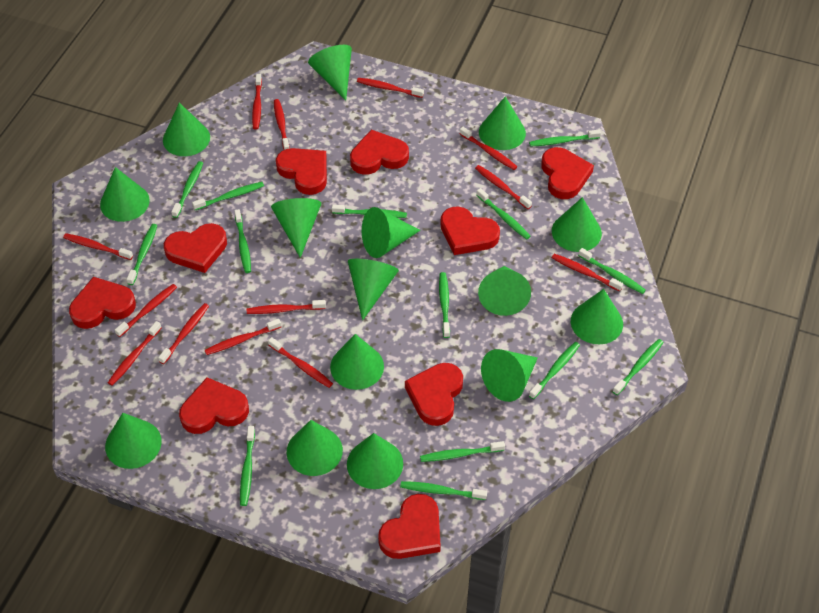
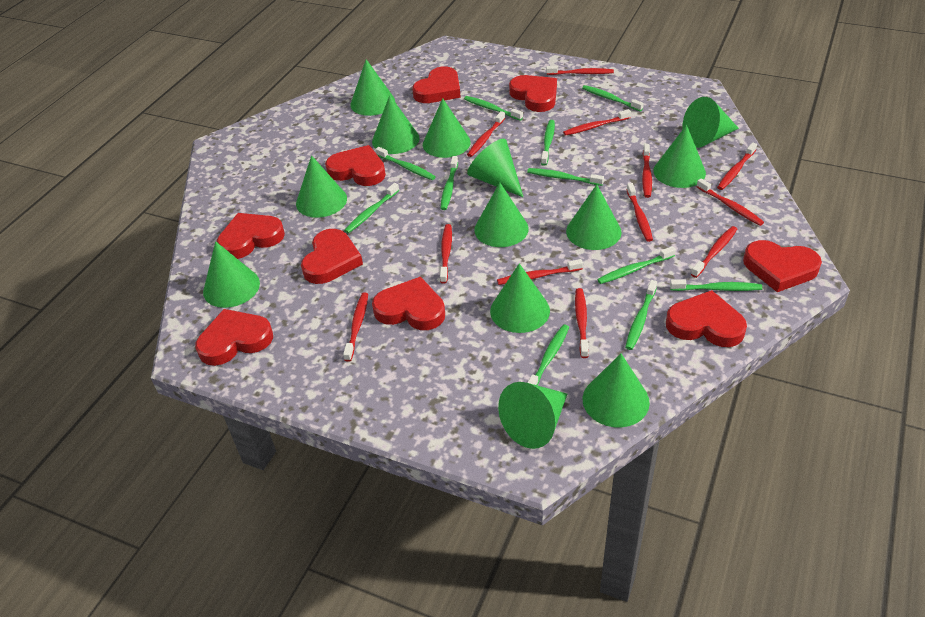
green cone: 15 -> 13
green toothbrush: 14 -> 11
red toothbrush: 13 -> 12

